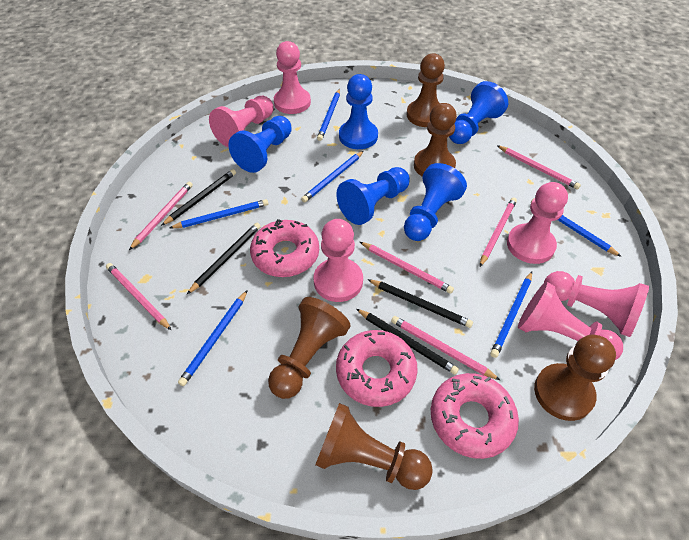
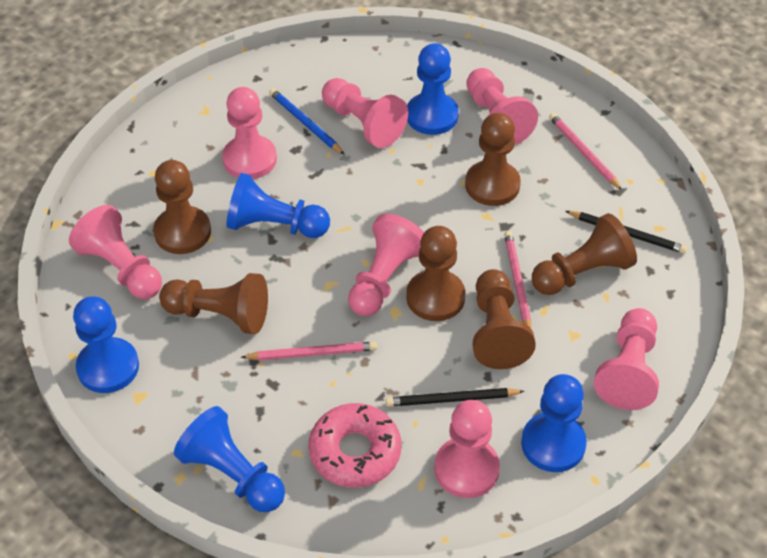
black pencil: 4 -> 2
blue pencil: 6 -> 1
brown pawn: 5 -> 6
pink donut: 3 -> 1
pink pawn: 6 -> 7
pink pencil: 6 -> 3

